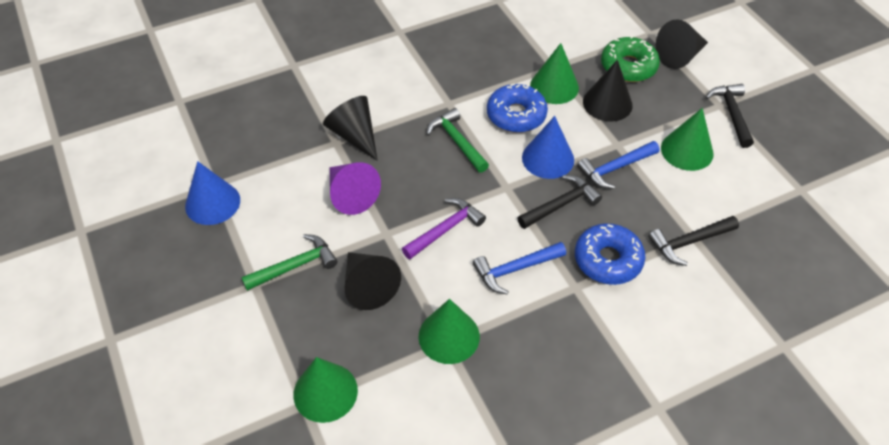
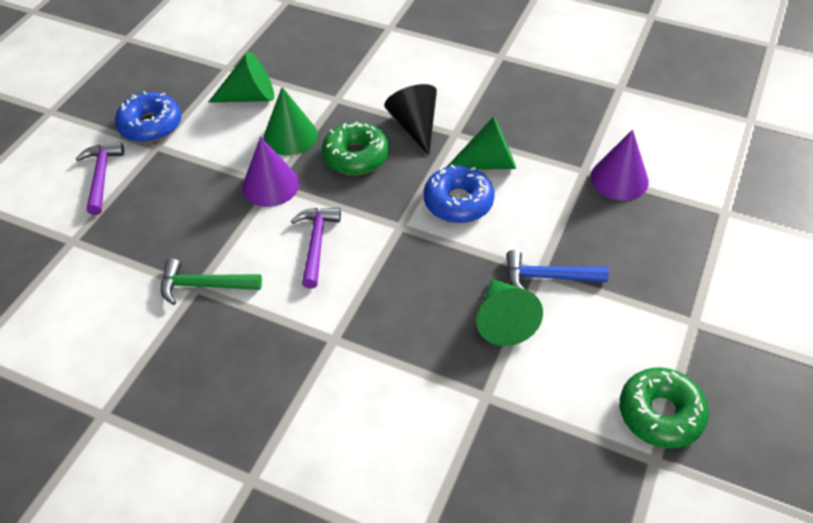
black cone: 4 -> 1
black hammer: 3 -> 0
blue cone: 2 -> 0
blue hammer: 2 -> 1
green donut: 1 -> 2
green hammer: 2 -> 1
purple cone: 1 -> 2
purple hammer: 1 -> 2

